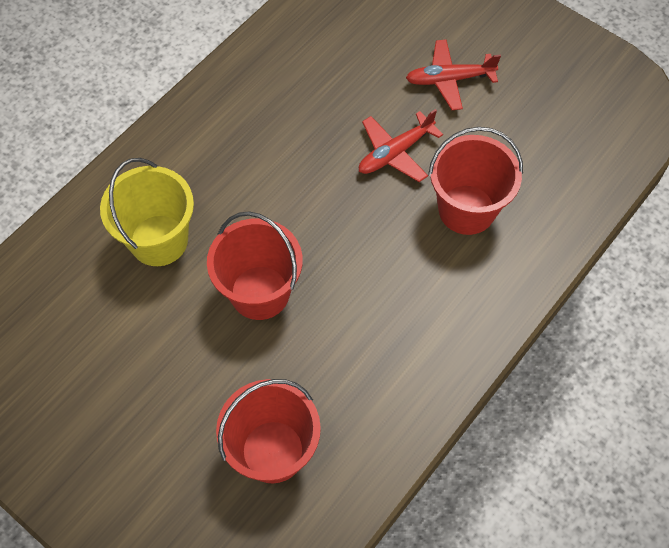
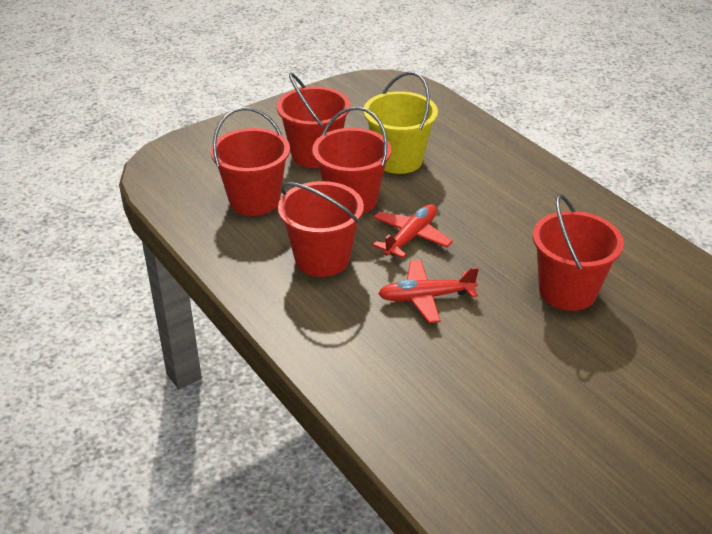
red bucket: 3 -> 5

